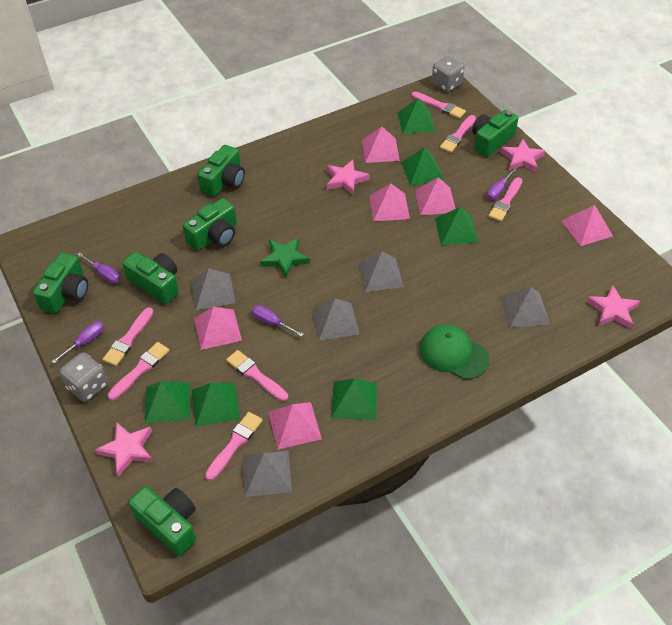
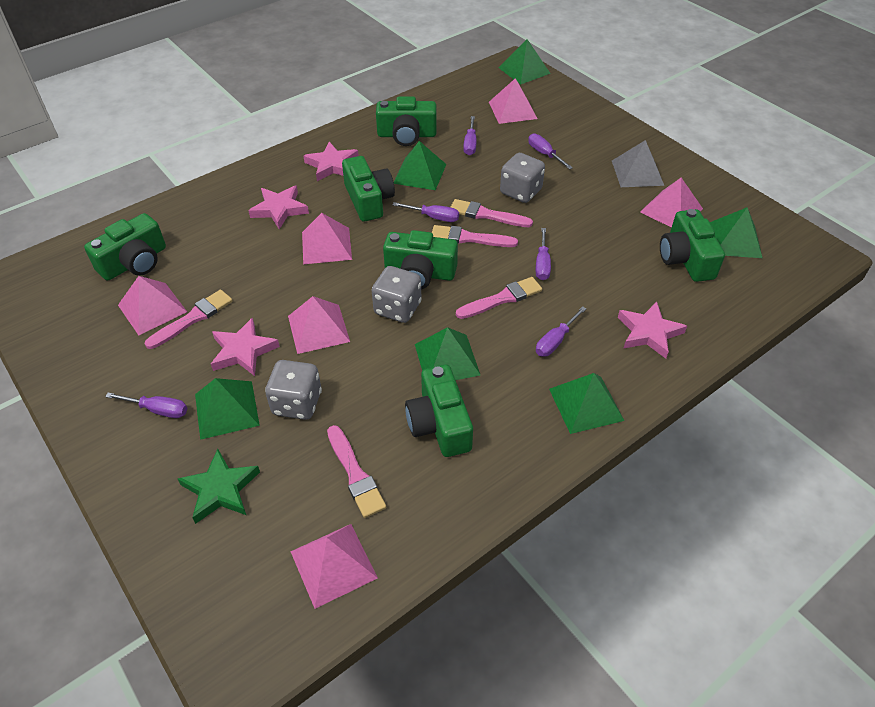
green cap: 1 -> 0
grey dice: 2 -> 3
grey pyramid: 5 -> 1
pink brush: 7 -> 5
purple screwdriver: 4 -> 6

